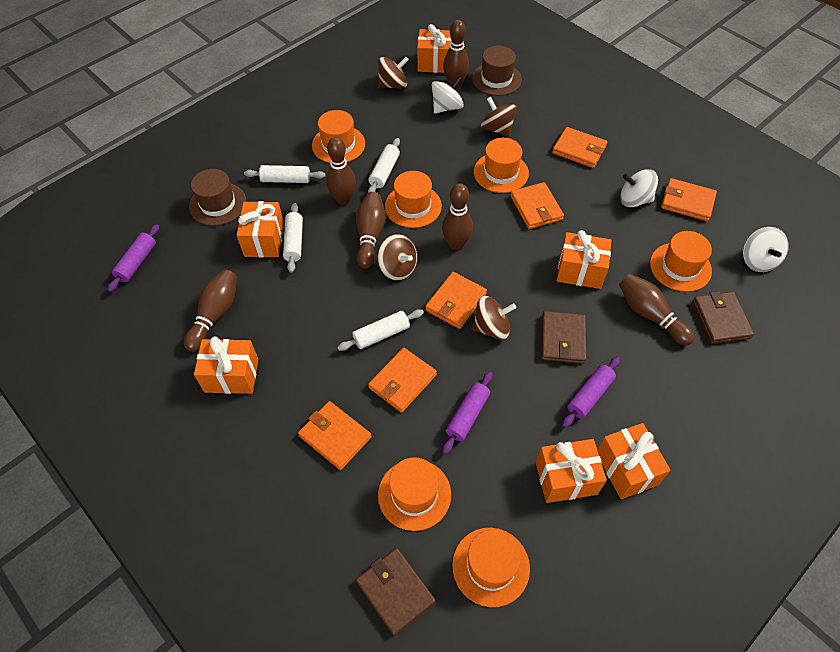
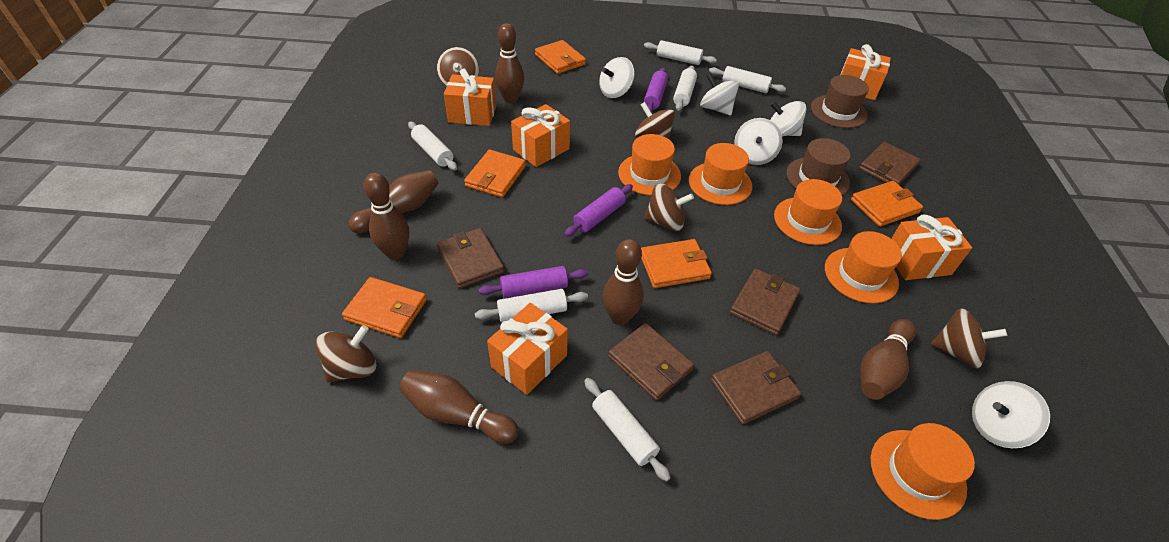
brown spinning top: 4 -> 5
brown wallet: 3 -> 5
orange gift: 6 -> 5
orange hat: 6 -> 5
orange wallet: 6 -> 5
white rolling pin: 4 -> 6
white spinning top: 3 -> 5

